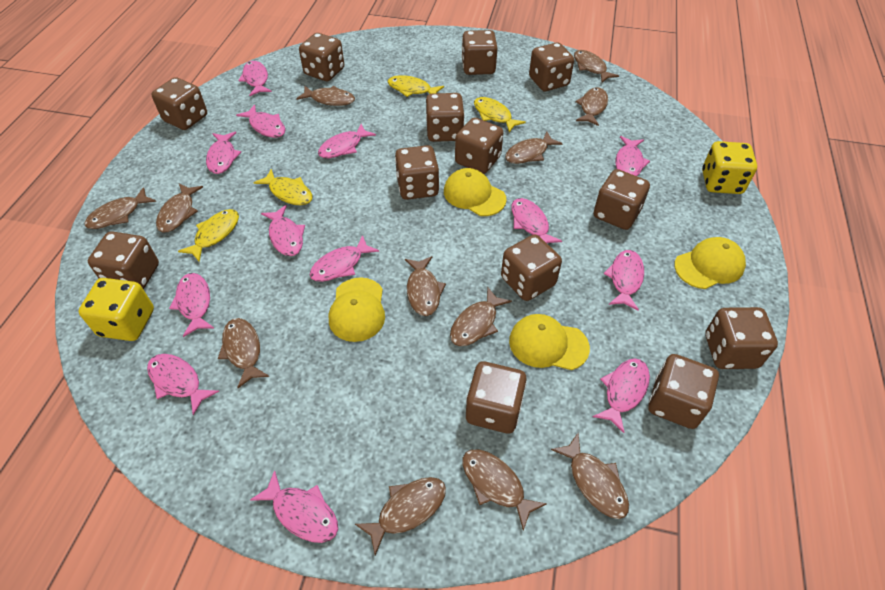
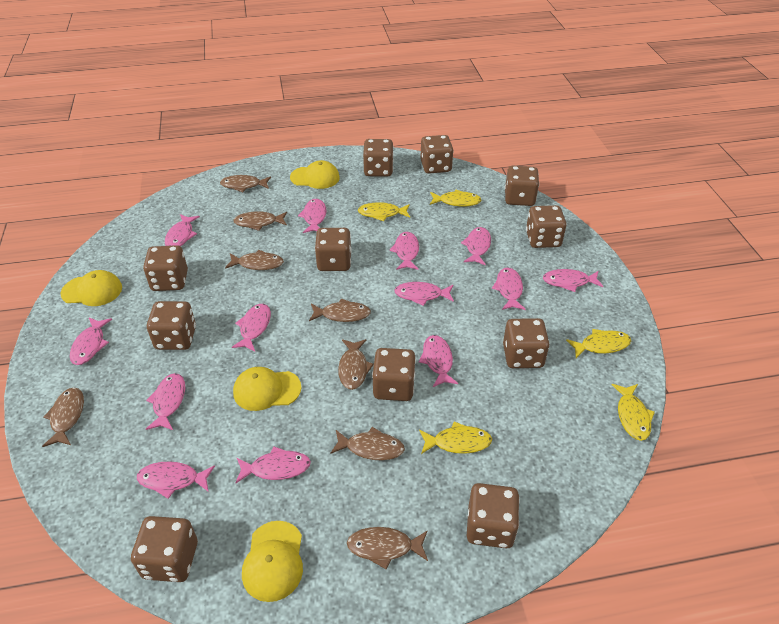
brown dice: 13 -> 11
brown fish: 12 -> 8
yellow dice: 2 -> 0
yellow fish: 4 -> 5

